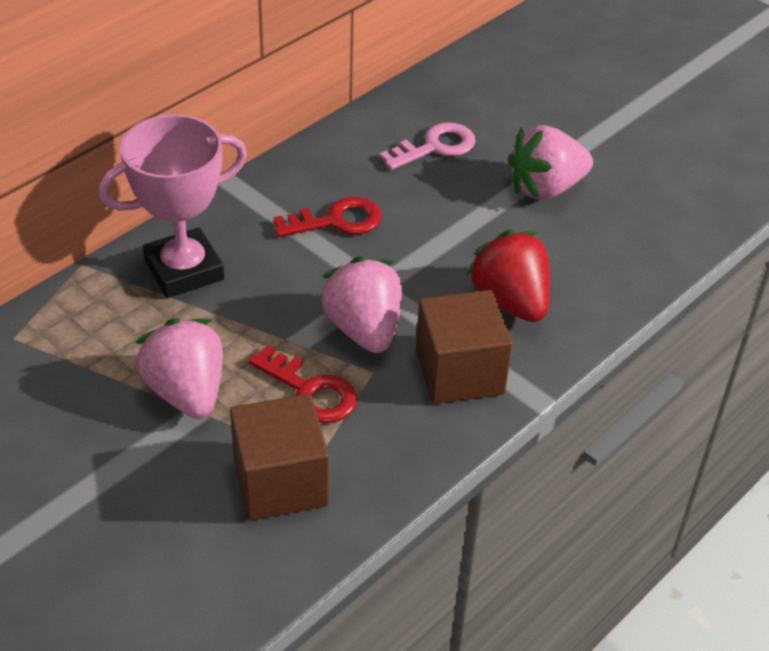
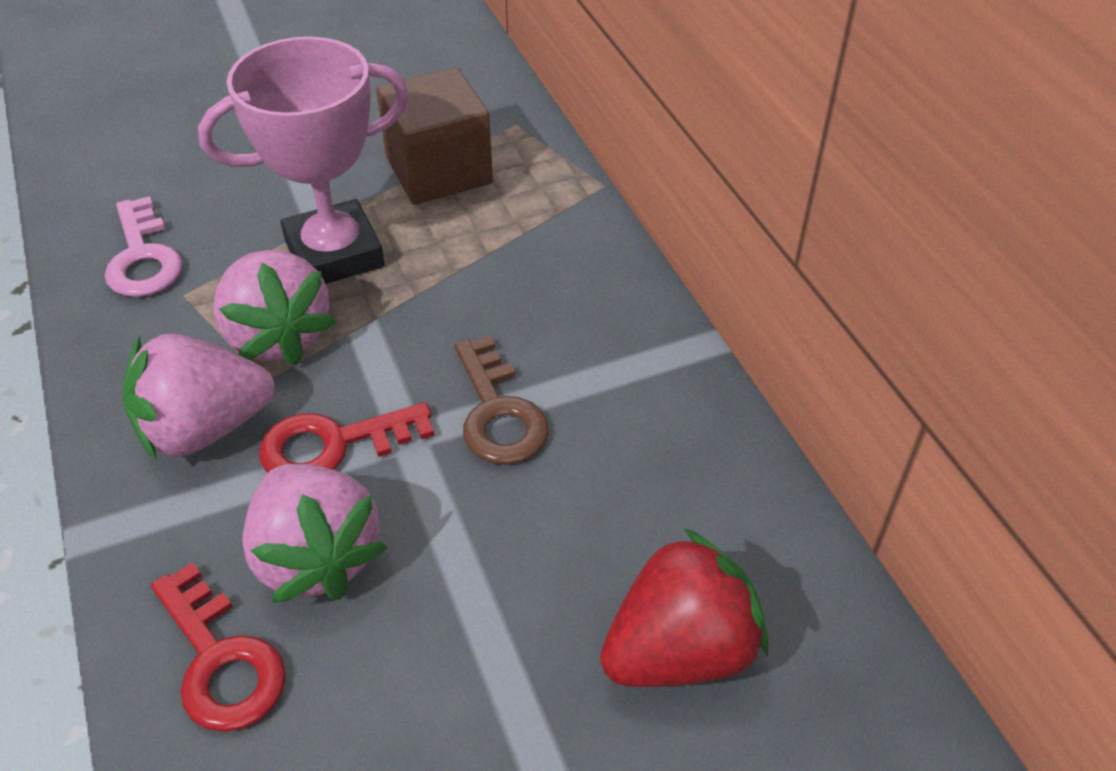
brown cube: 2 -> 1
brown key: 0 -> 1

